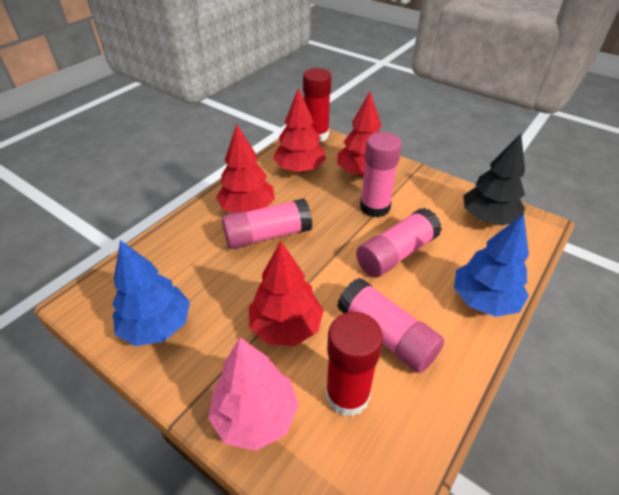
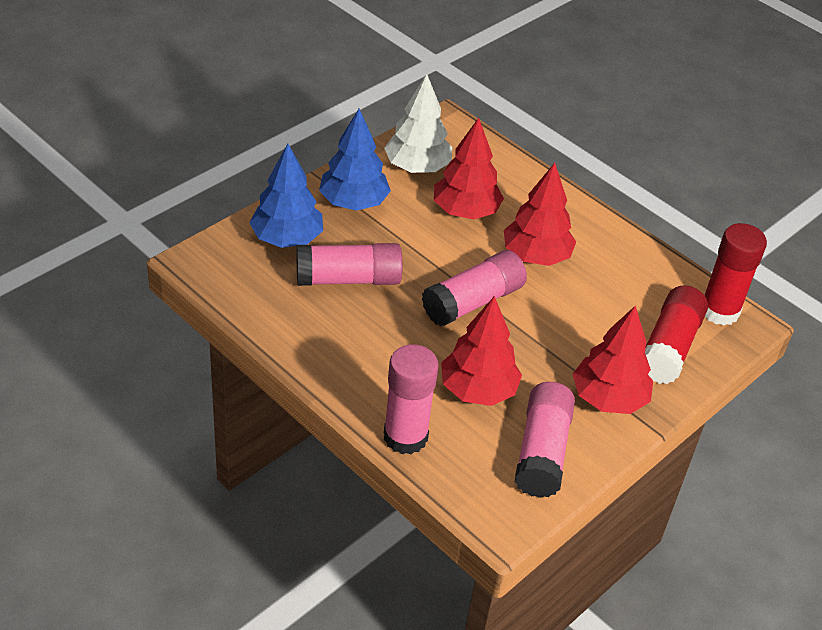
black tree: 1 -> 0
pink tree: 1 -> 0
white tree: 0 -> 1

